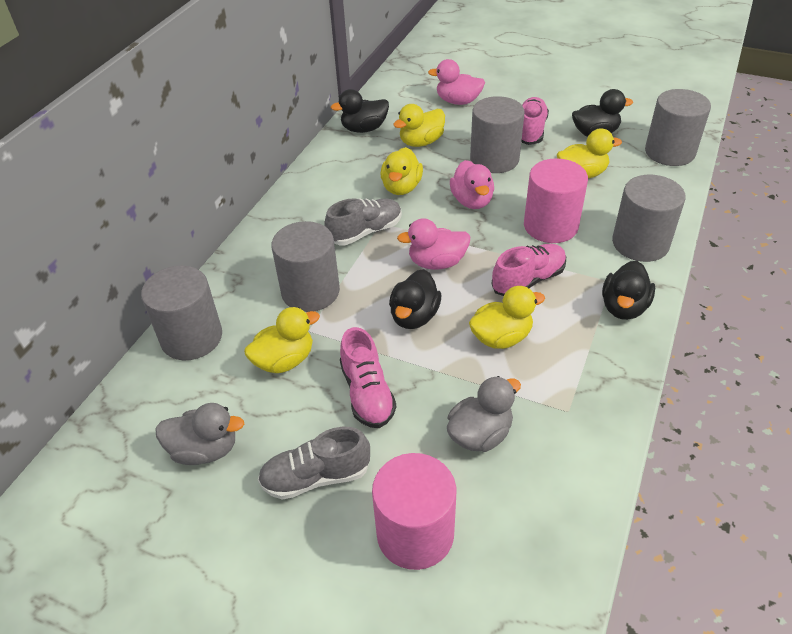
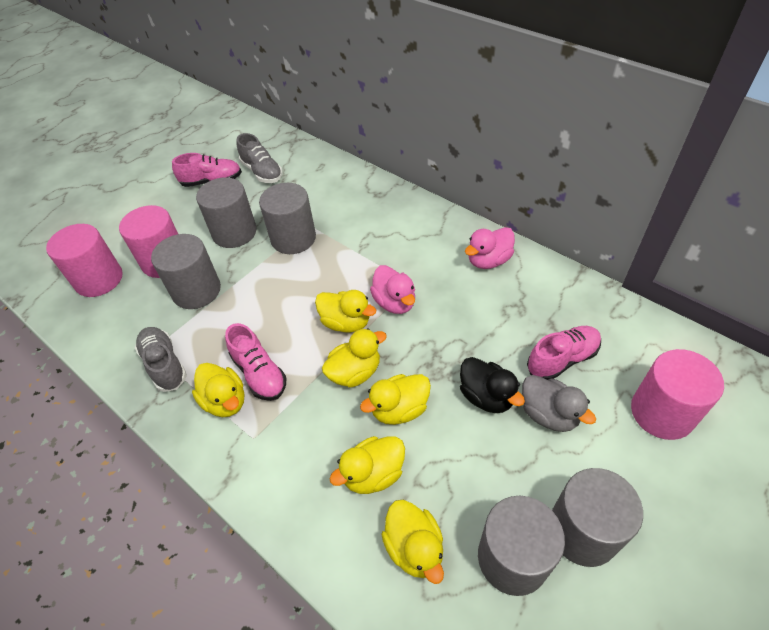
black duck: 4 -> 1
grey duck: 2 -> 1
pink cylinder: 2 -> 3
pink duck: 3 -> 2
yellow duck: 5 -> 6

